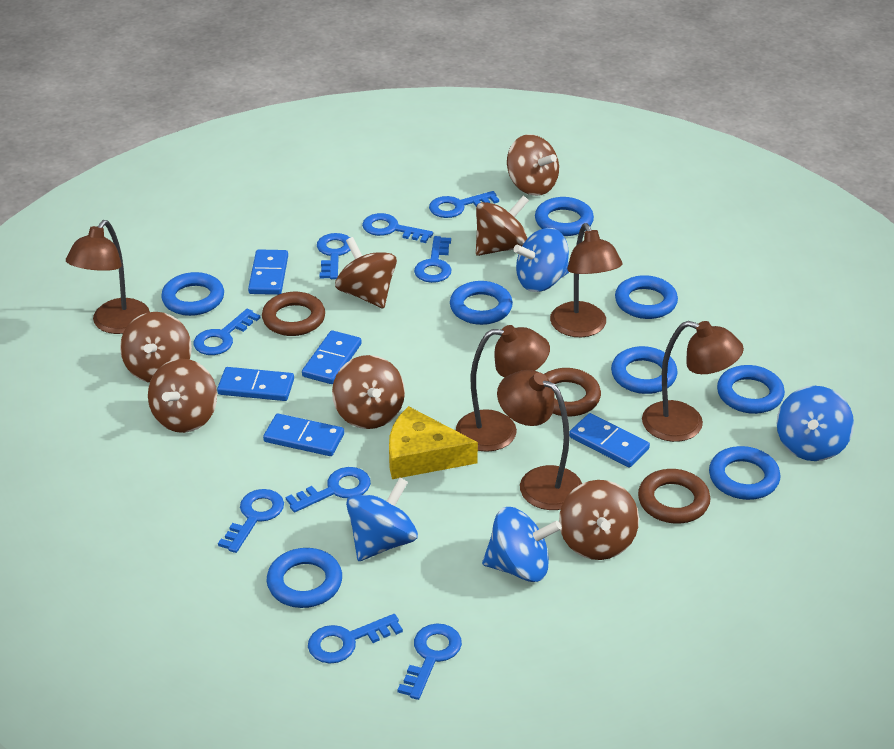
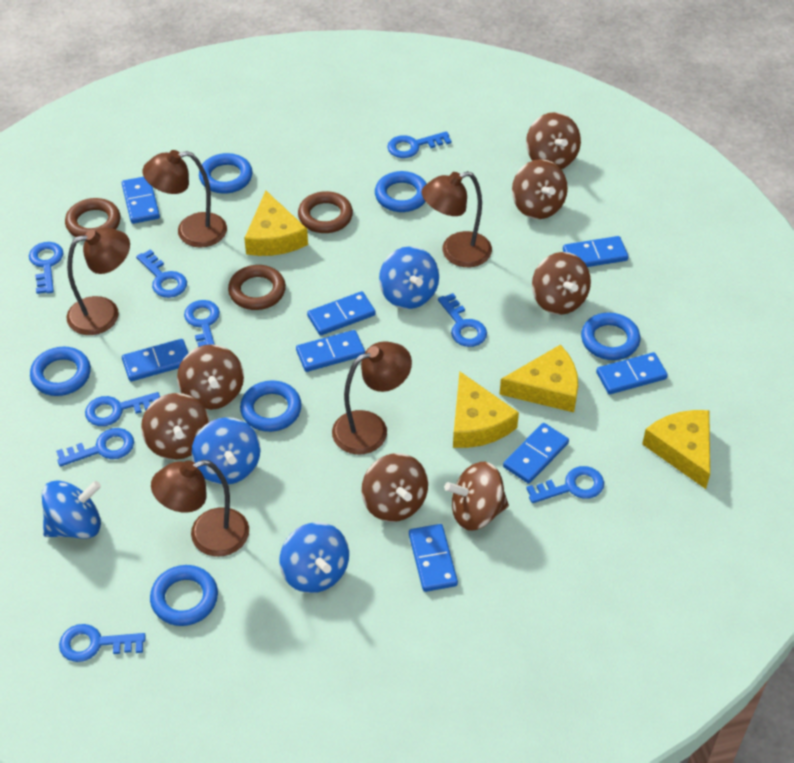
blue domino: 5 -> 8
blue ring: 8 -> 6
yellow cheese: 1 -> 4

